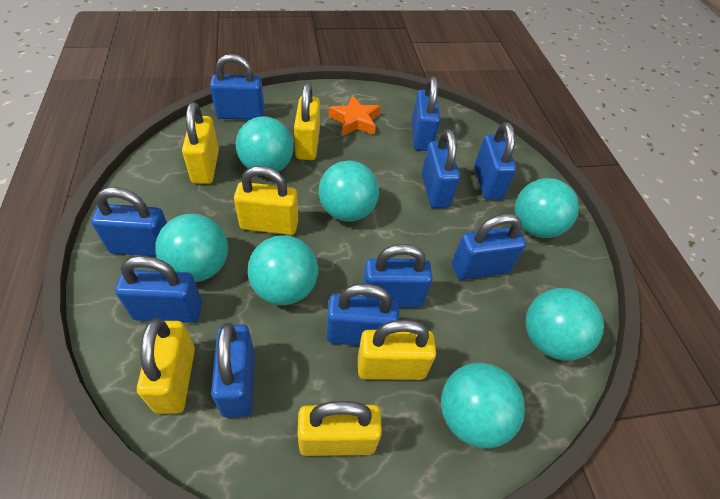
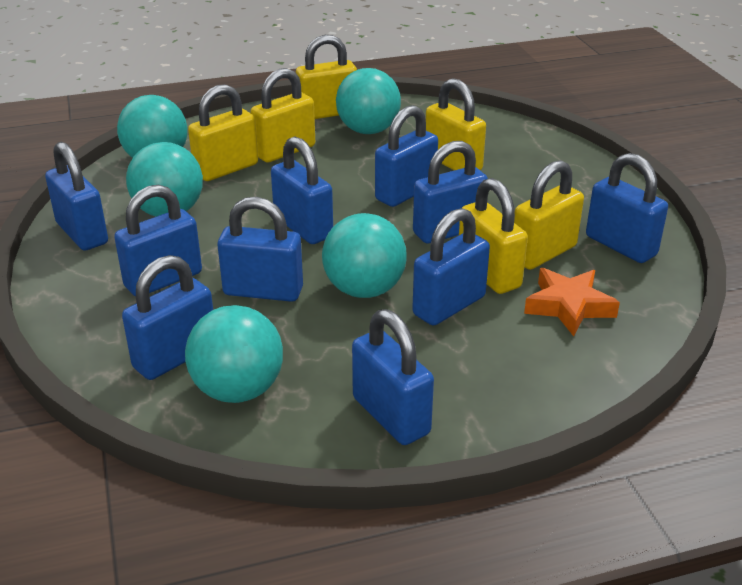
turquoise ball: 7 -> 5

